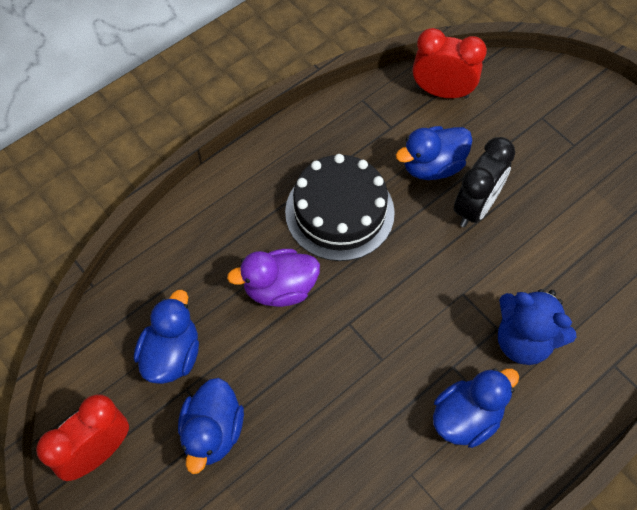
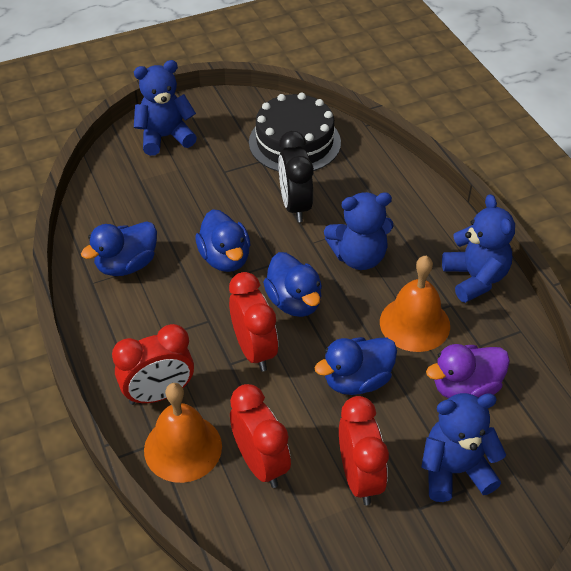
blue teddy bear: 1 -> 4
orange bell: 0 -> 2
red clock: 2 -> 4

